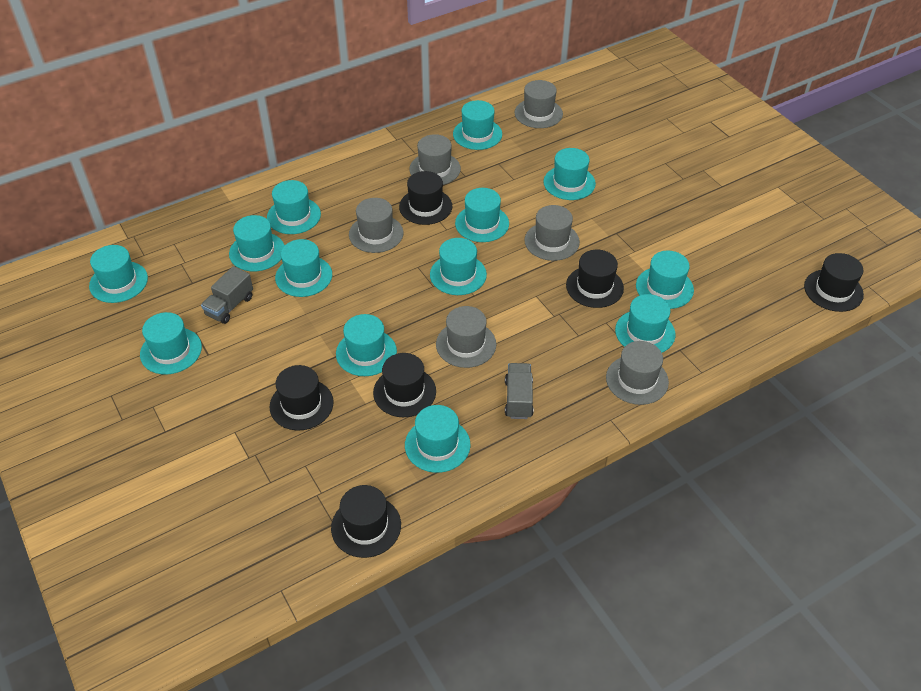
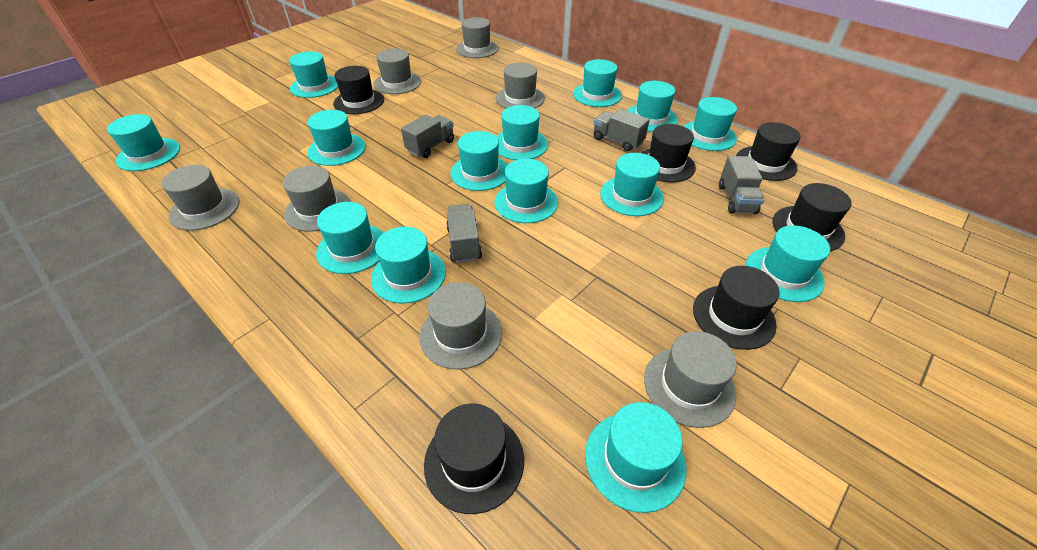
grey hat: 6 -> 7
grey truck: 2 -> 4
turquoise hat: 13 -> 14

